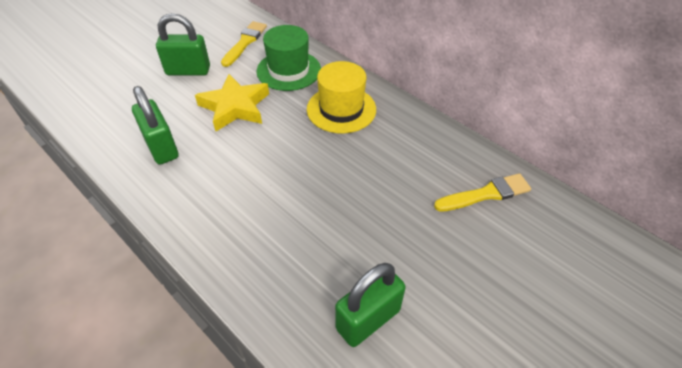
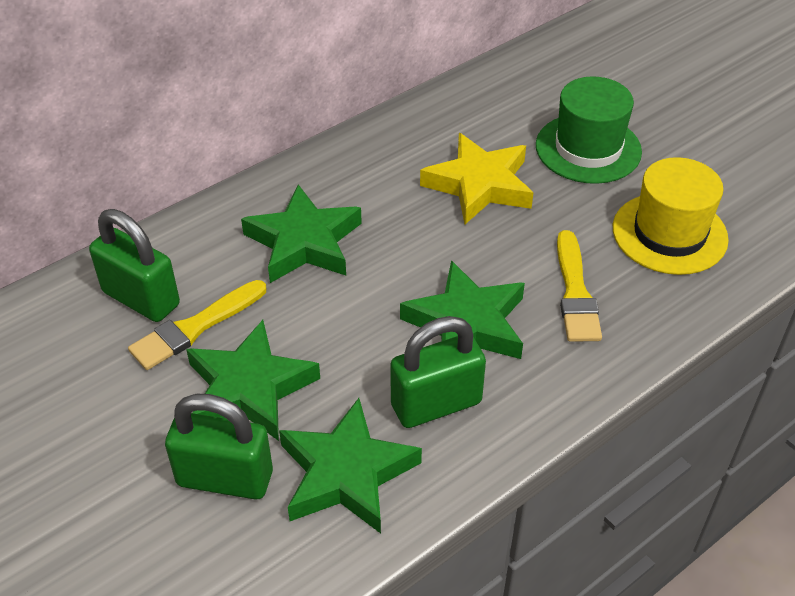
green star: 0 -> 4

